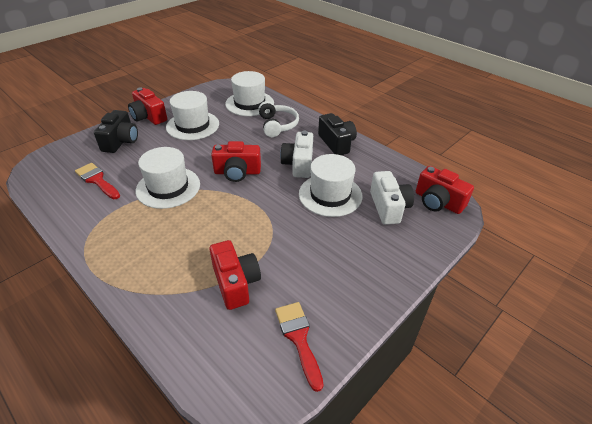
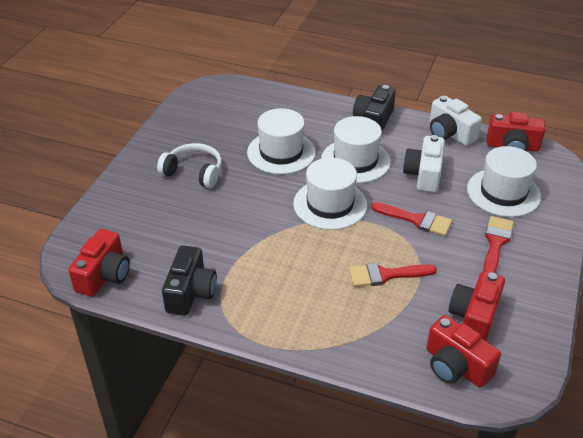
red brush: 2 -> 3

